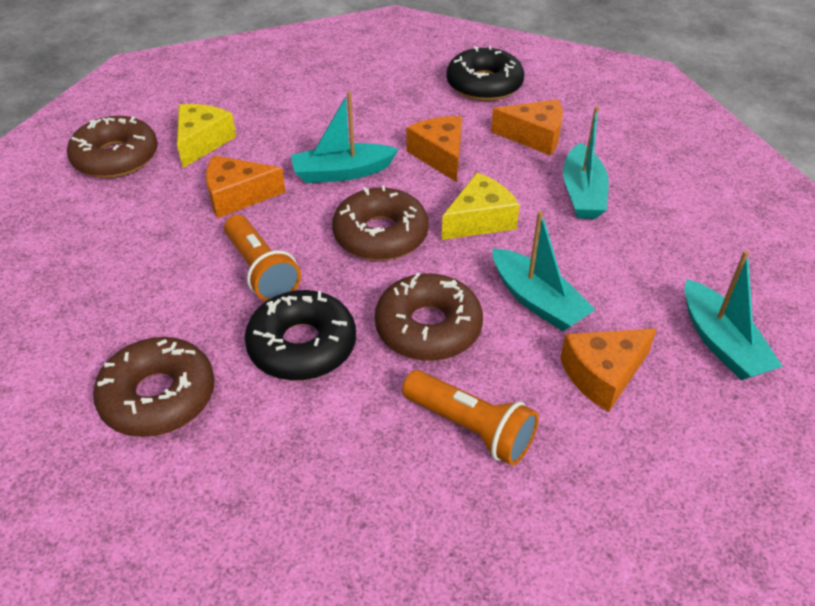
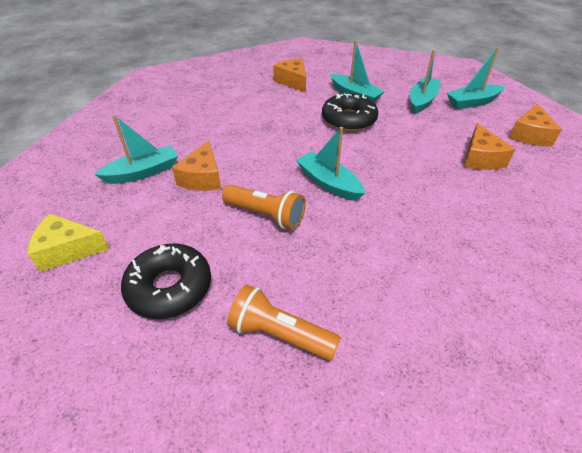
brown donut: 4 -> 0
turquoise boat: 4 -> 5
yellow cheese: 2 -> 1

